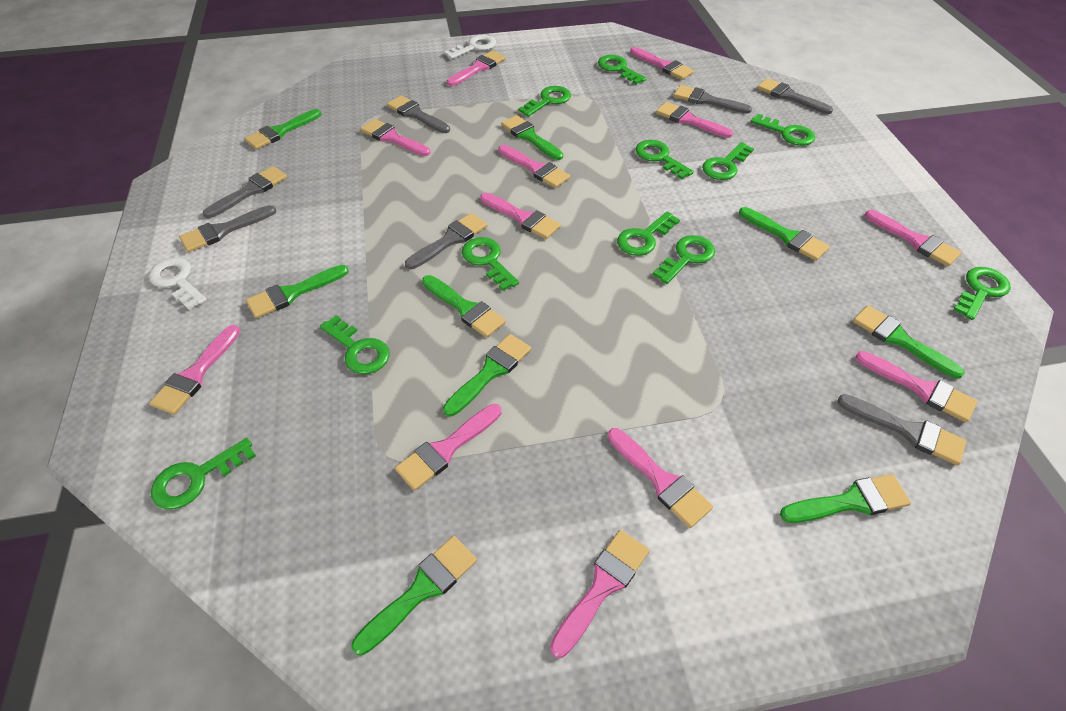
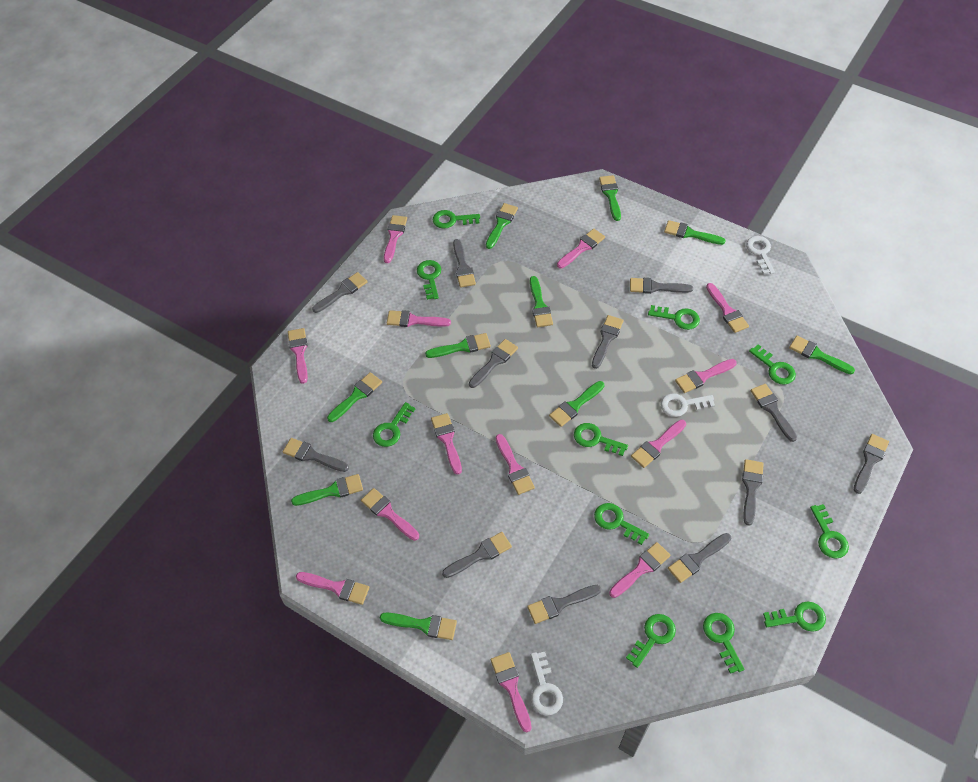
green brush: 9 -> 10
grey brush: 7 -> 12
pink brush: 12 -> 13
white key: 2 -> 3

